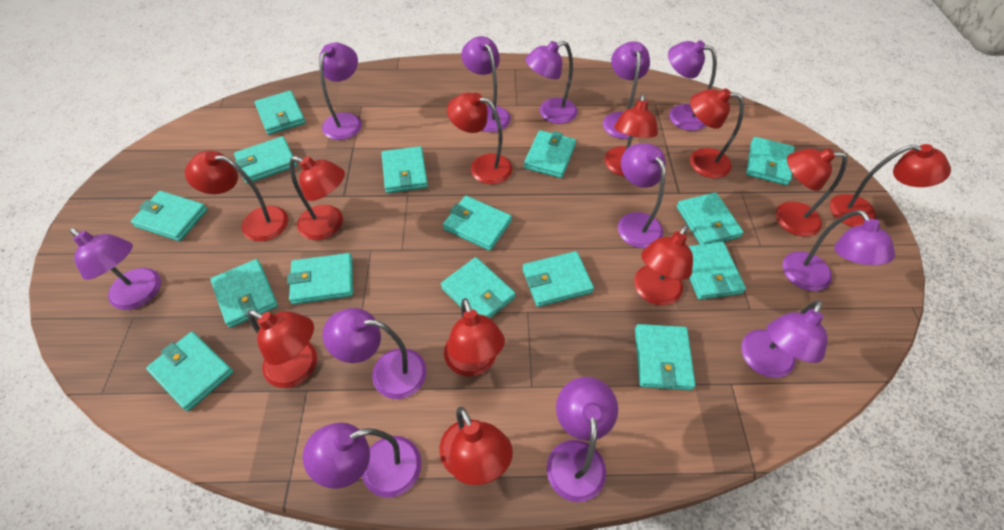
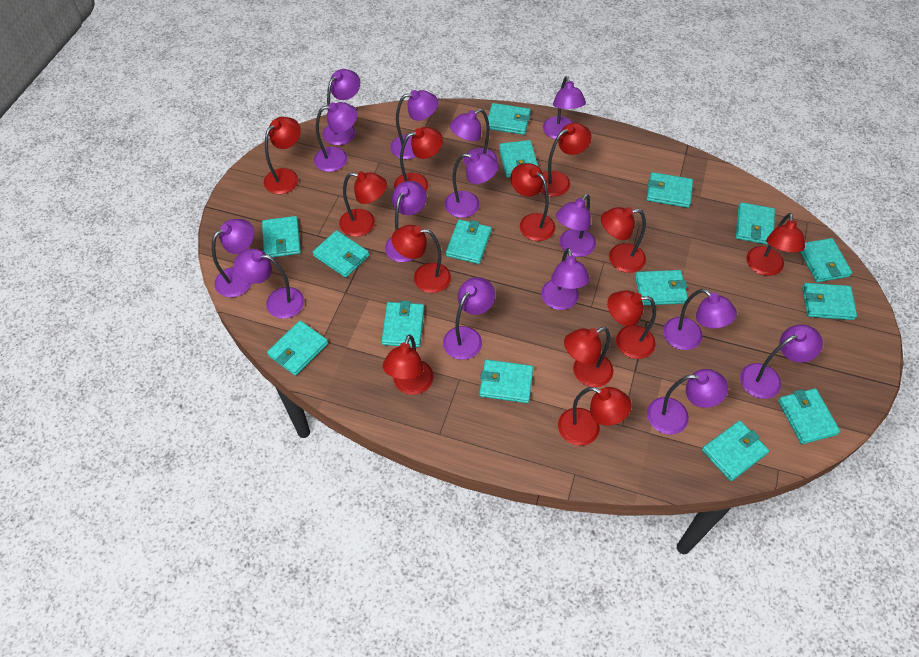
purple lamp: 12 -> 15
red lamp: 11 -> 12

